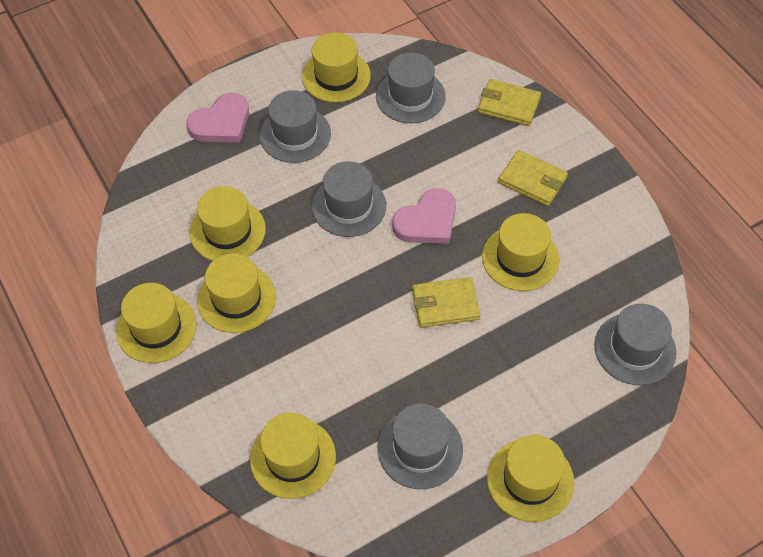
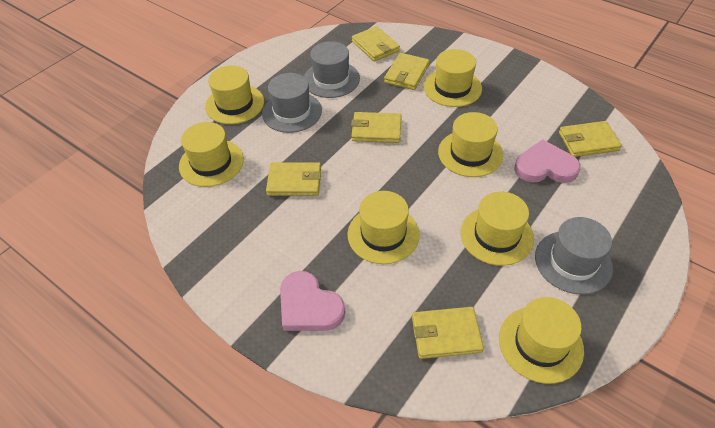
grey hat: 5 -> 3
yellow wallet: 3 -> 6

